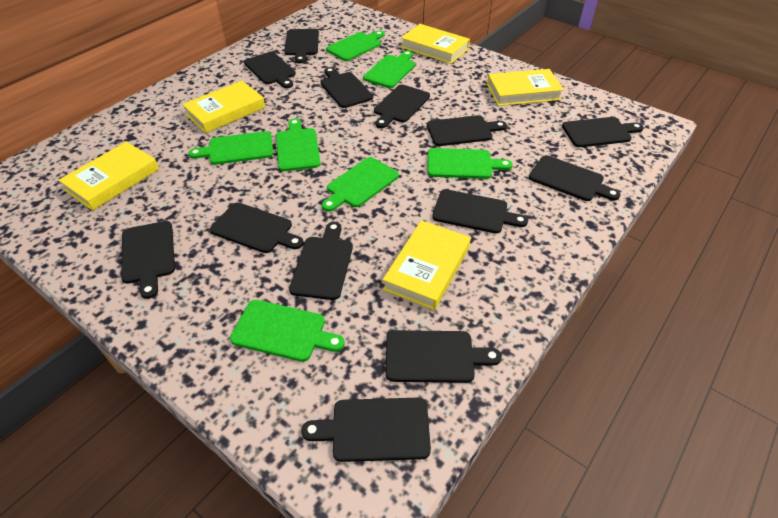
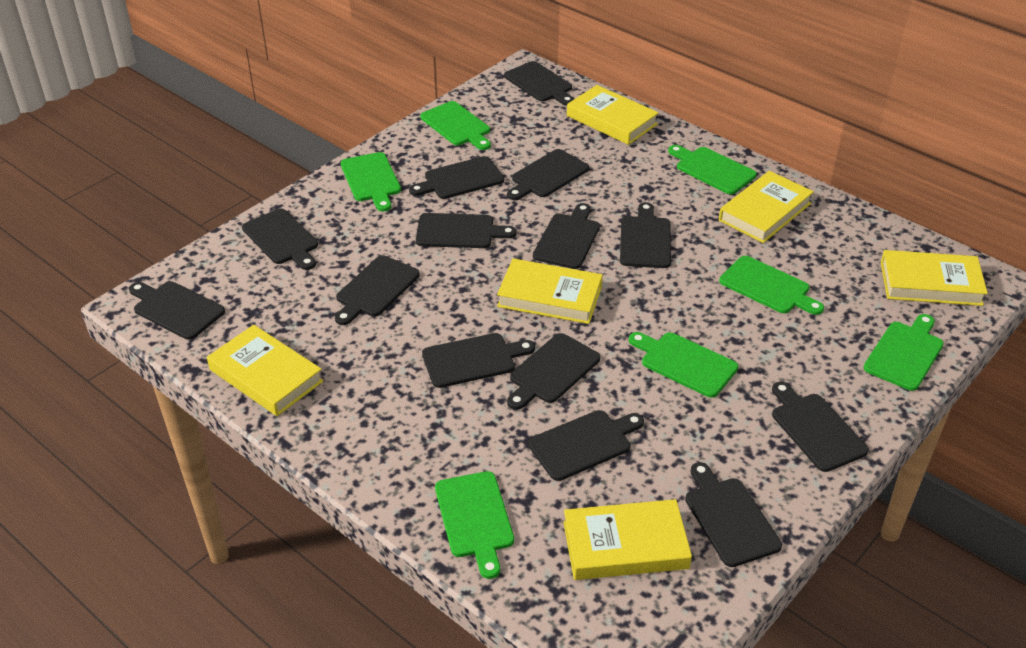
black cutting board: 13 -> 14
yellow book: 5 -> 6

